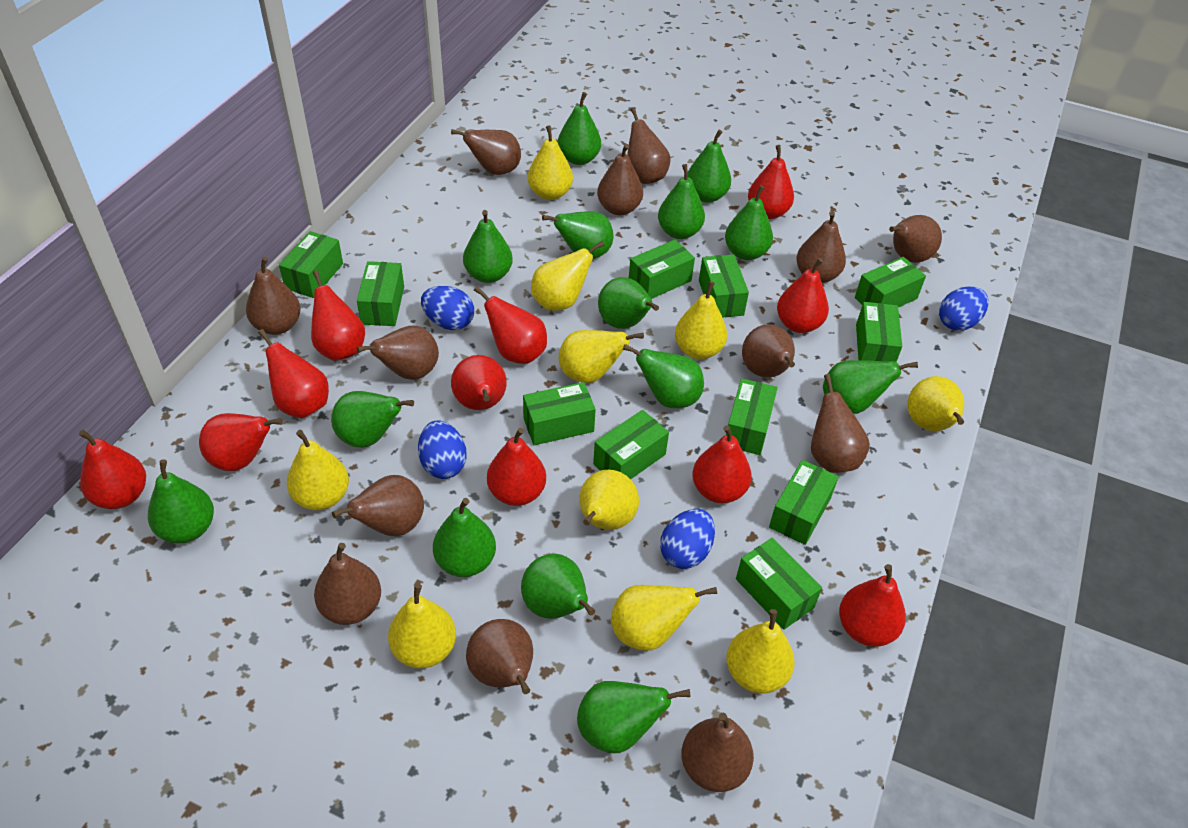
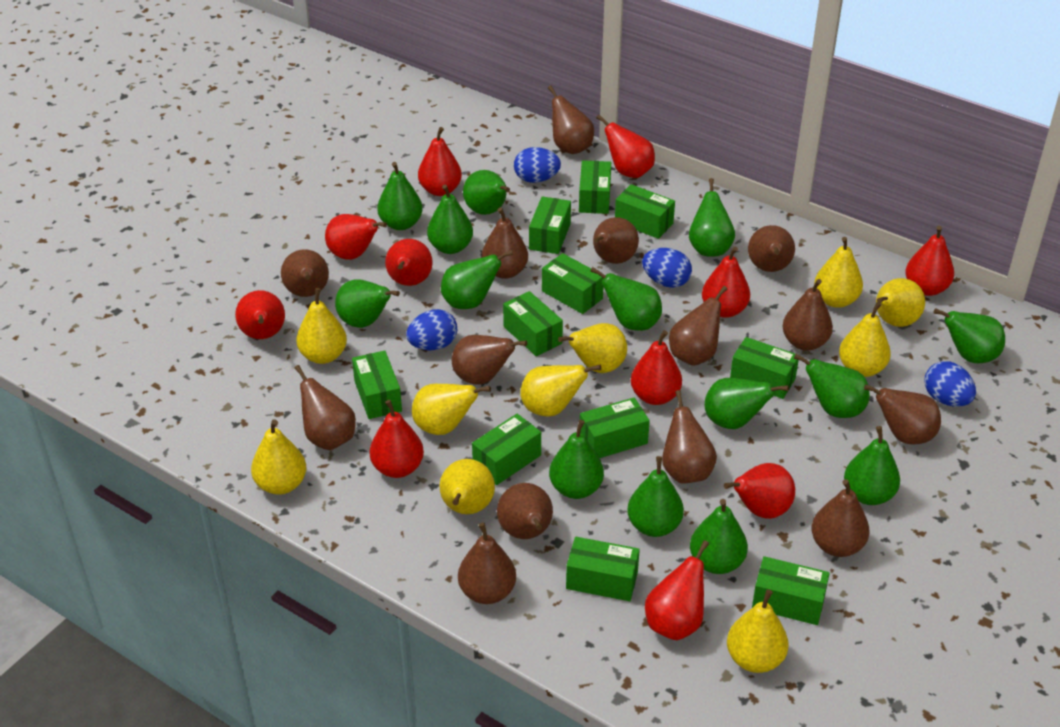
brown pear: 13 -> 14

